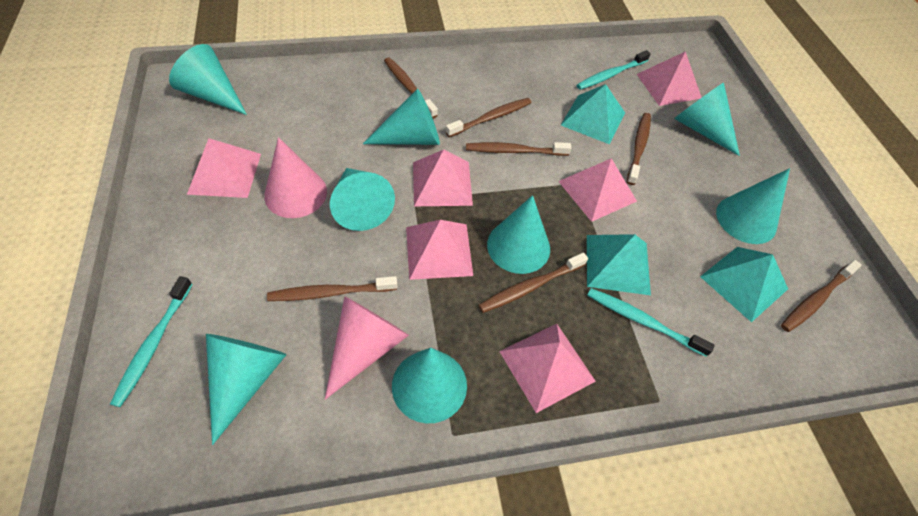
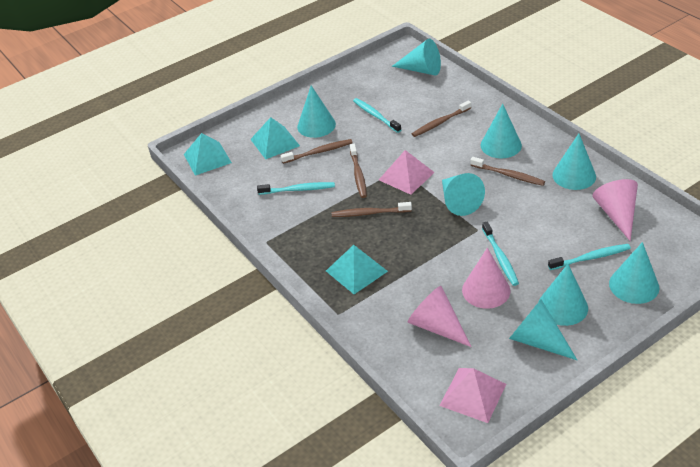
brown toothbrush: 7 -> 5
pink cone: 2 -> 3
pink pyramid: 6 -> 2
turquoise toothbrush: 3 -> 4

